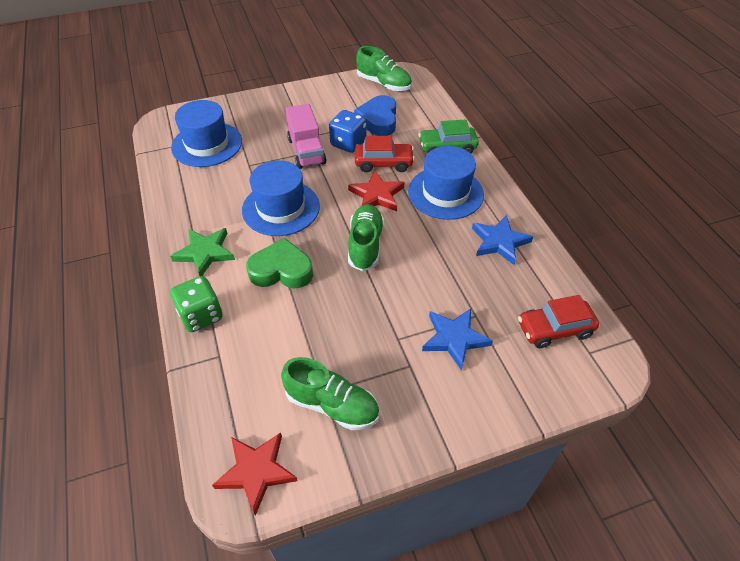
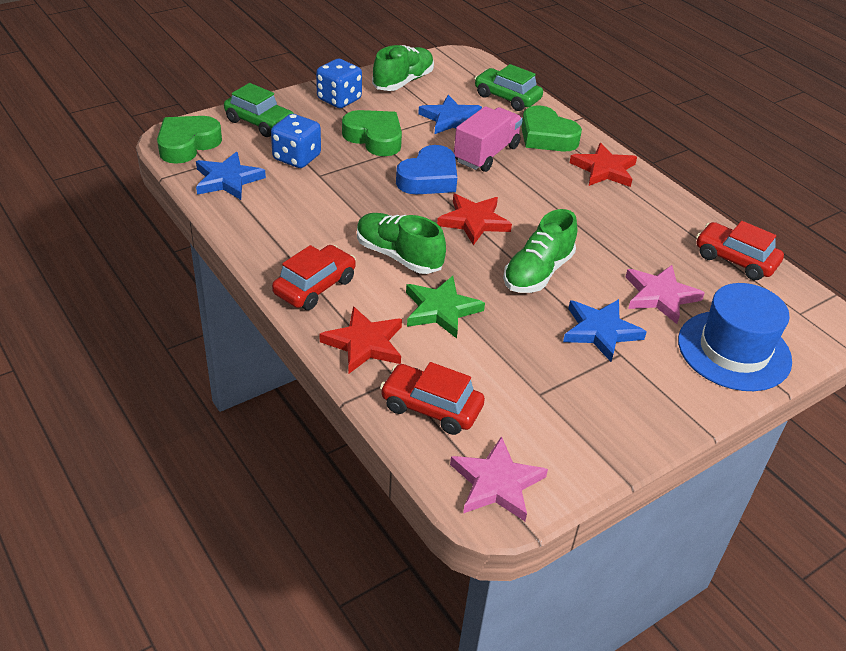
blue dice: 1 -> 2
blue hat: 3 -> 1
blue star: 2 -> 3
green car: 1 -> 2
green dice: 1 -> 0
green heart: 1 -> 3
pink star: 0 -> 2
red car: 2 -> 3
red star: 2 -> 3

